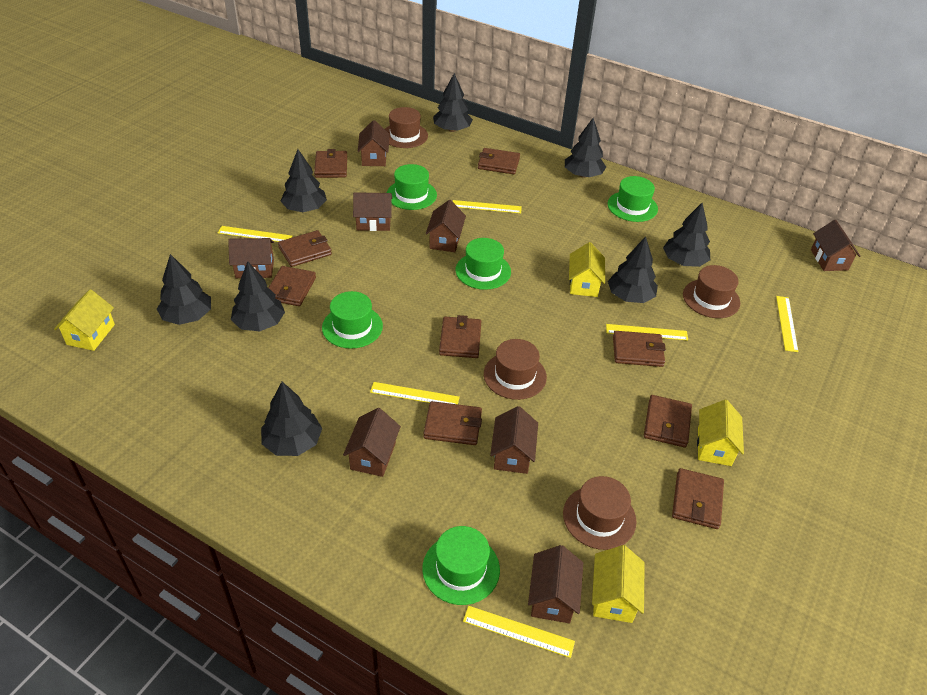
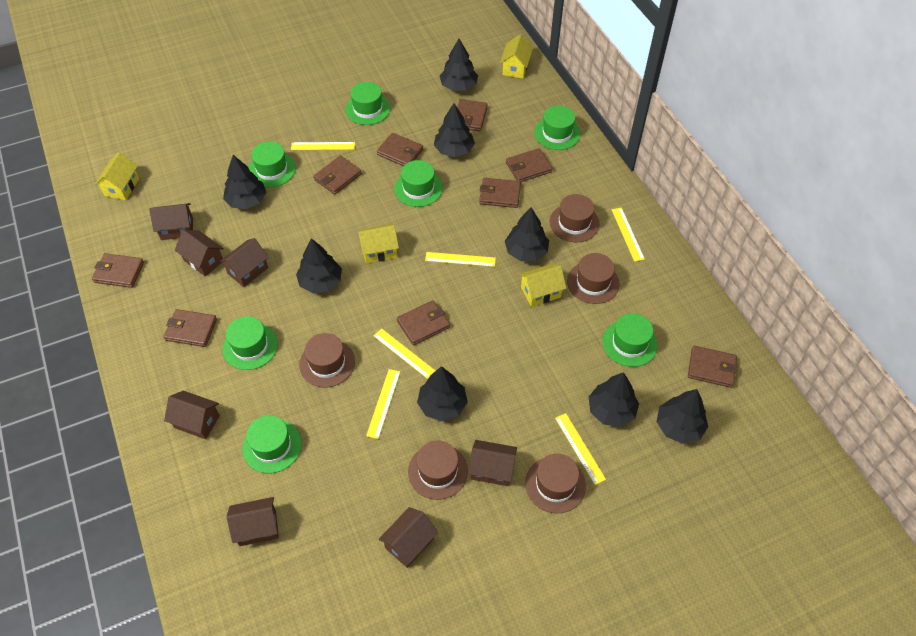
brown hat: 4 -> 5
brown house: 8 -> 7
green hat: 5 -> 7

